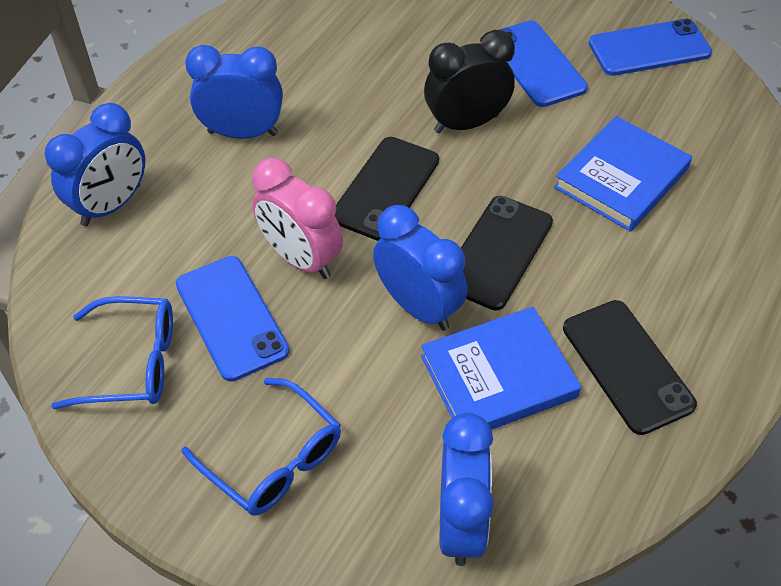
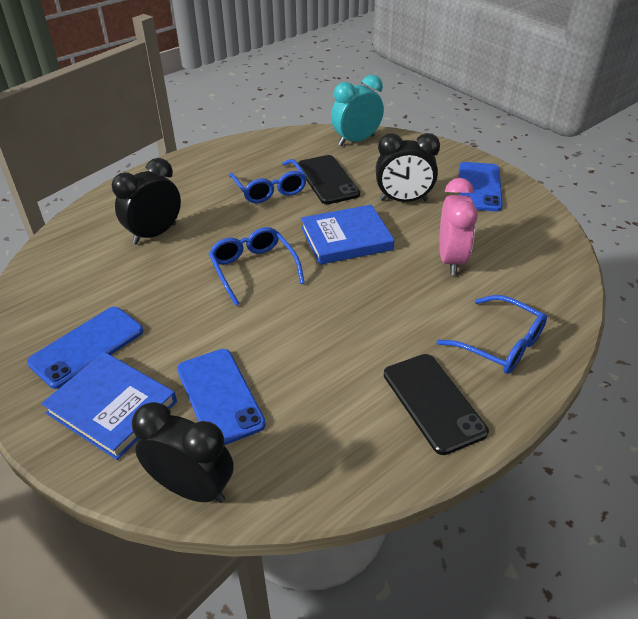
black clock: 1 -> 3
black phone: 3 -> 2
blue clock: 4 -> 0
blue glasses: 2 -> 3
turquoise clock: 0 -> 1

